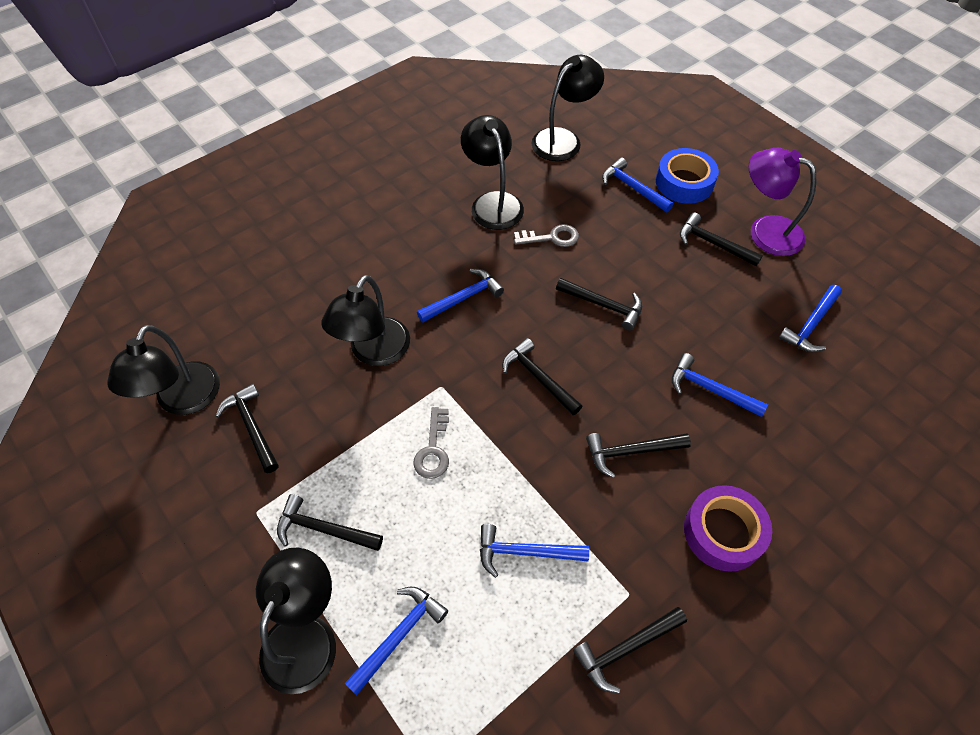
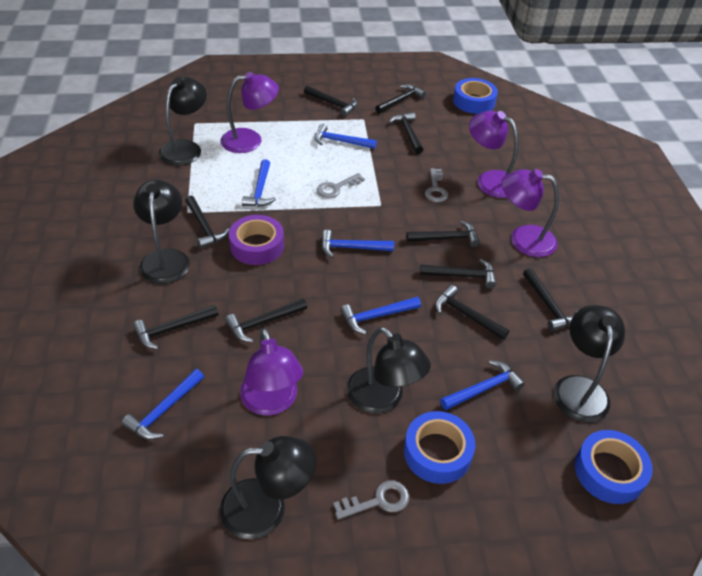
black hammer: 7 -> 10
blue tape: 1 -> 3
grey key: 2 -> 3
purple lamp: 1 -> 4

